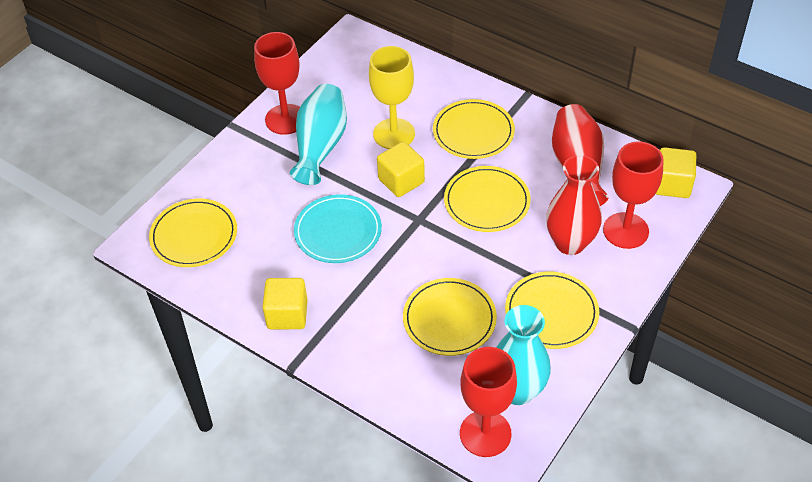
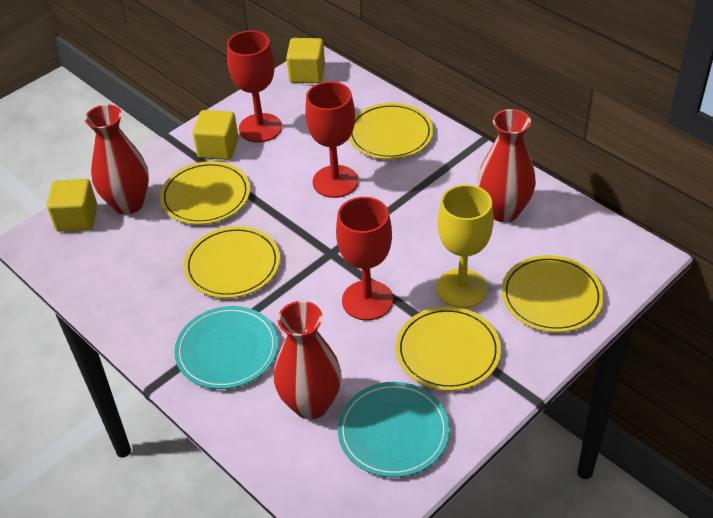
red vase: 2 -> 3
turquoise plate: 1 -> 2
turquoise vase: 2 -> 0

